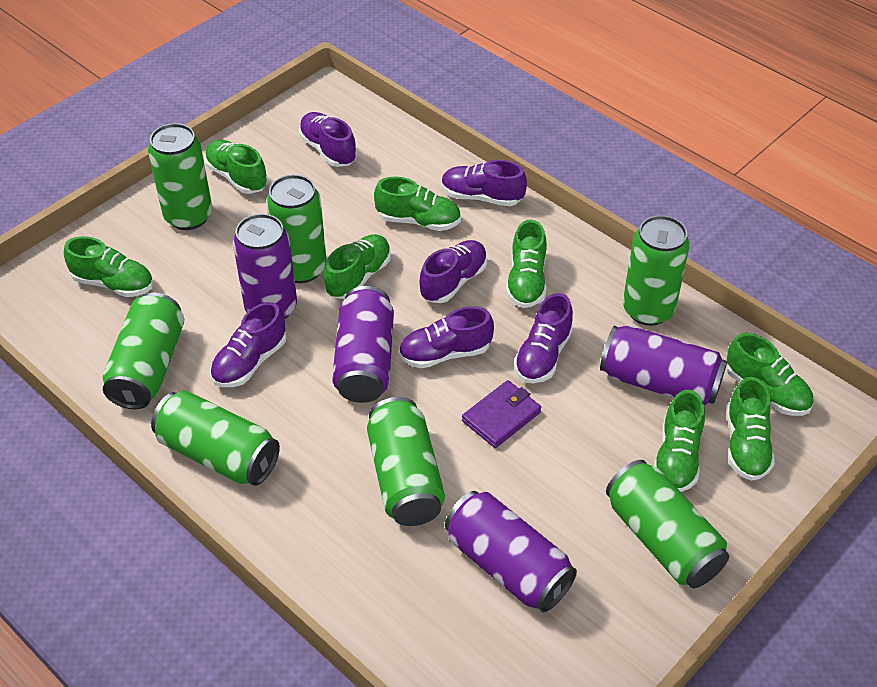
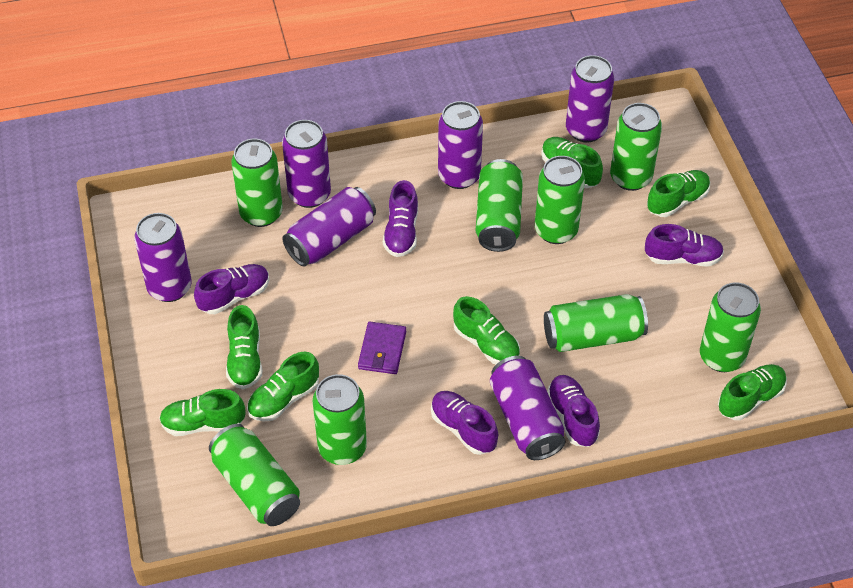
green can: 7 -> 8
green shoe: 8 -> 7
purple can: 4 -> 6
purple shoe: 6 -> 5

